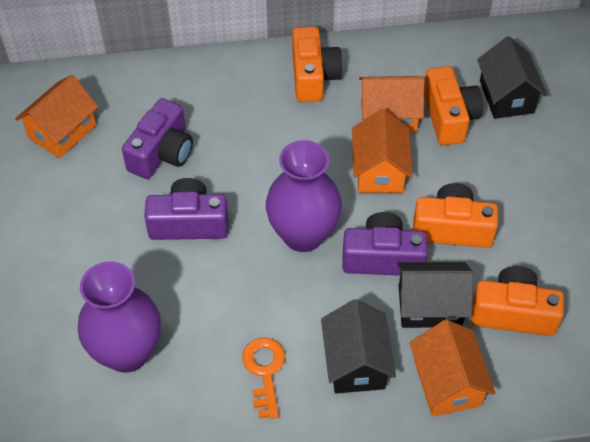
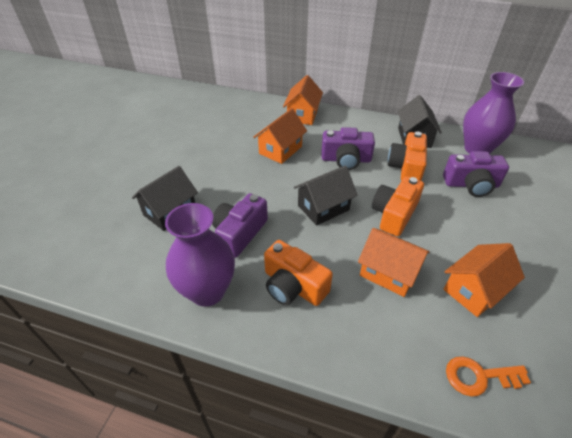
orange camera: 4 -> 3

